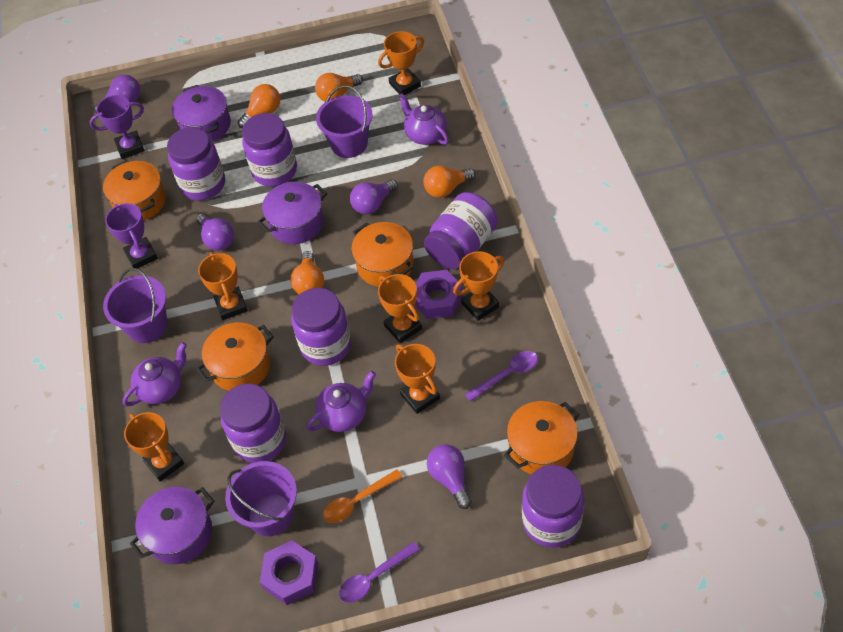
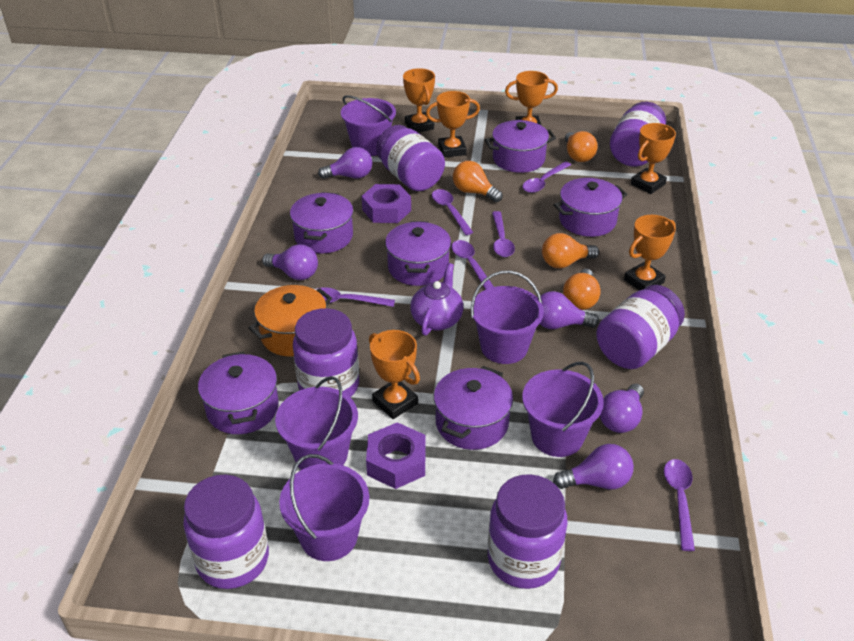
orange pot: 4 -> 1
orange spoon: 1 -> 0
purple bucket: 3 -> 5
purple light bulb: 4 -> 5
purple pot: 3 -> 6
purple spoon: 2 -> 6
purple teapot: 3 -> 1
purple trophy: 2 -> 0

